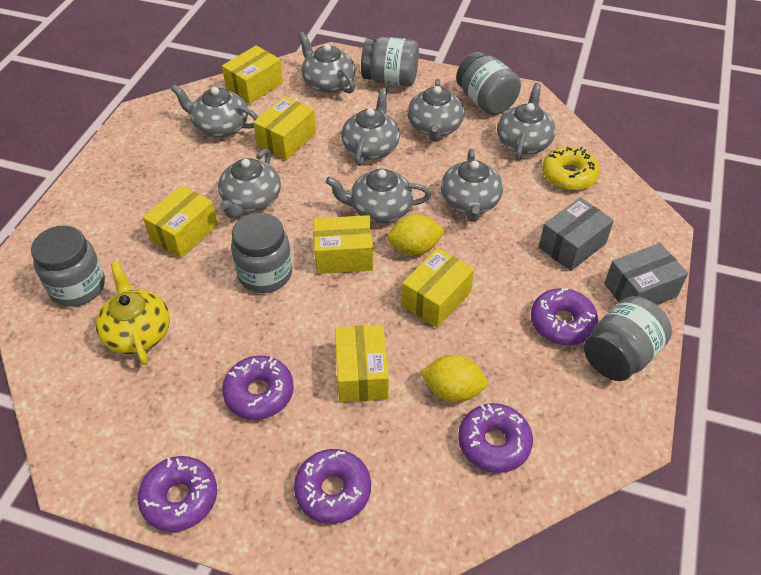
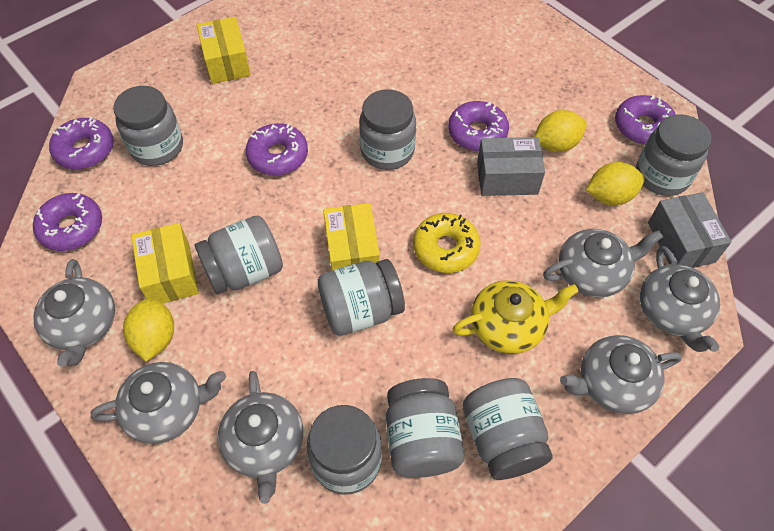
grey jar: 5 -> 8
grey teapot: 8 -> 6
yellow box: 6 -> 3
yellow lemon: 2 -> 3

